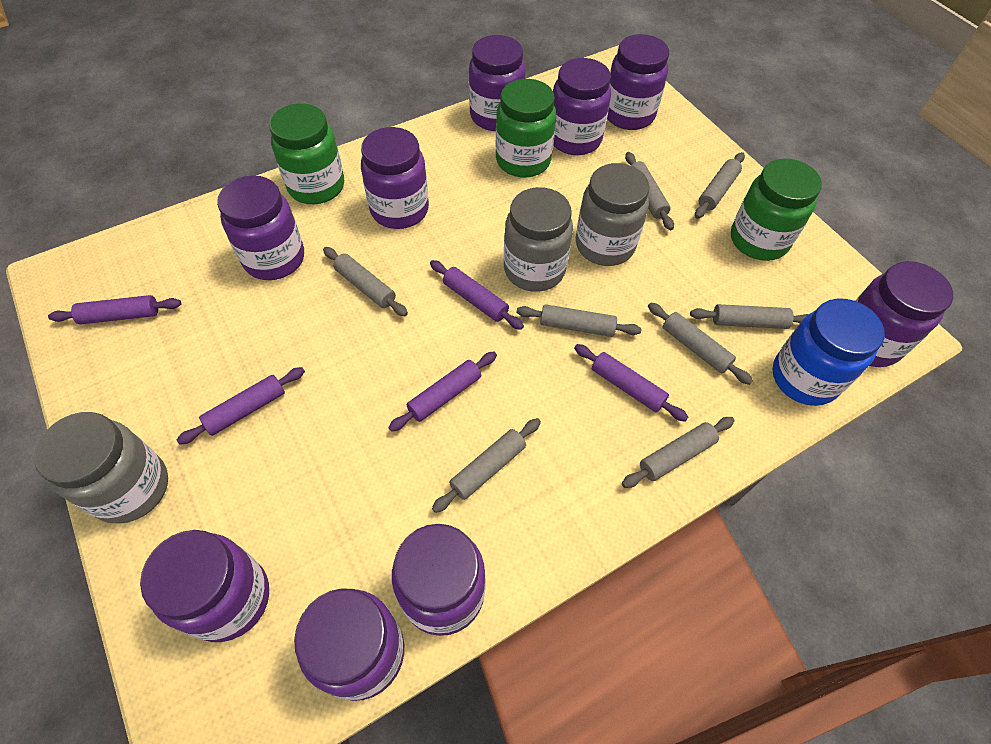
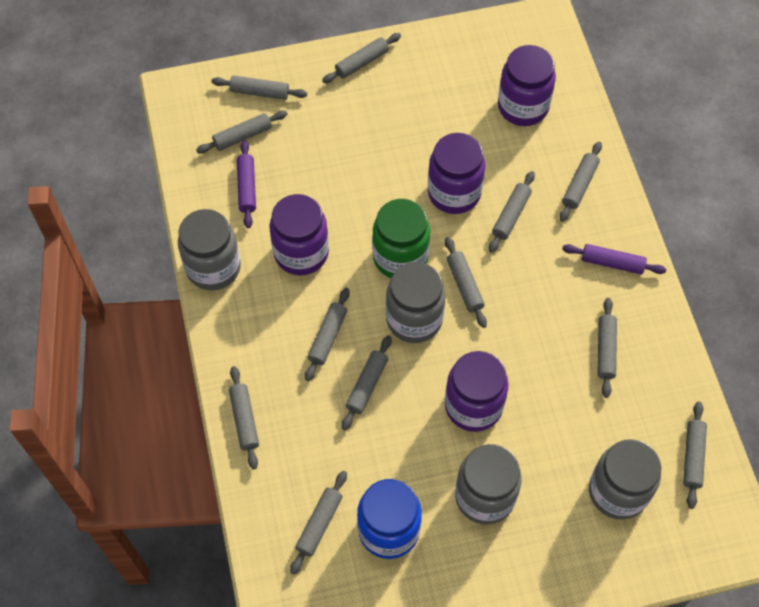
green jar: 3 -> 1
grey jar: 3 -> 4
grey rolling pin: 8 -> 12
purple jar: 9 -> 4
purple rolling pin: 5 -> 2

